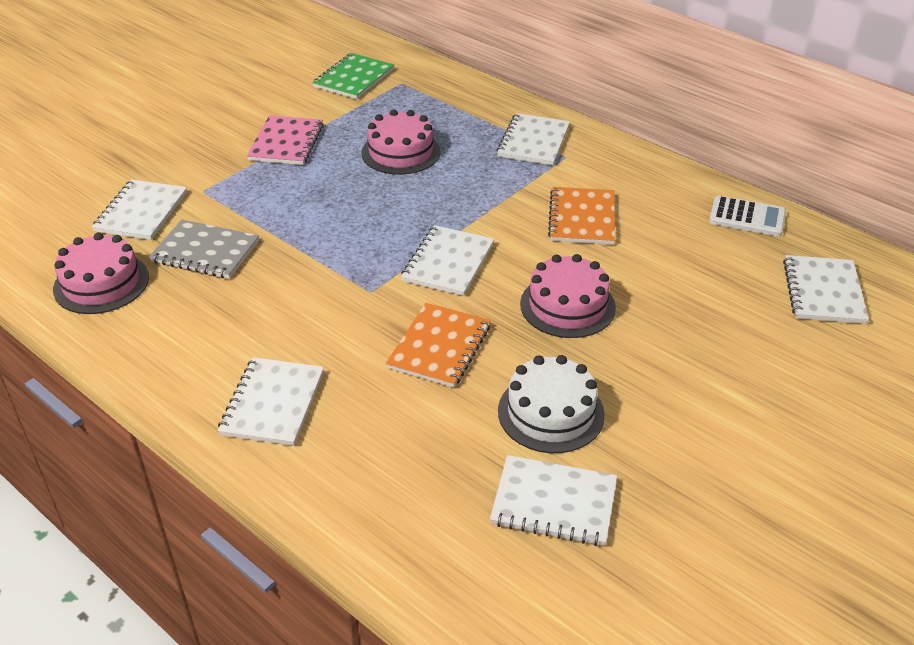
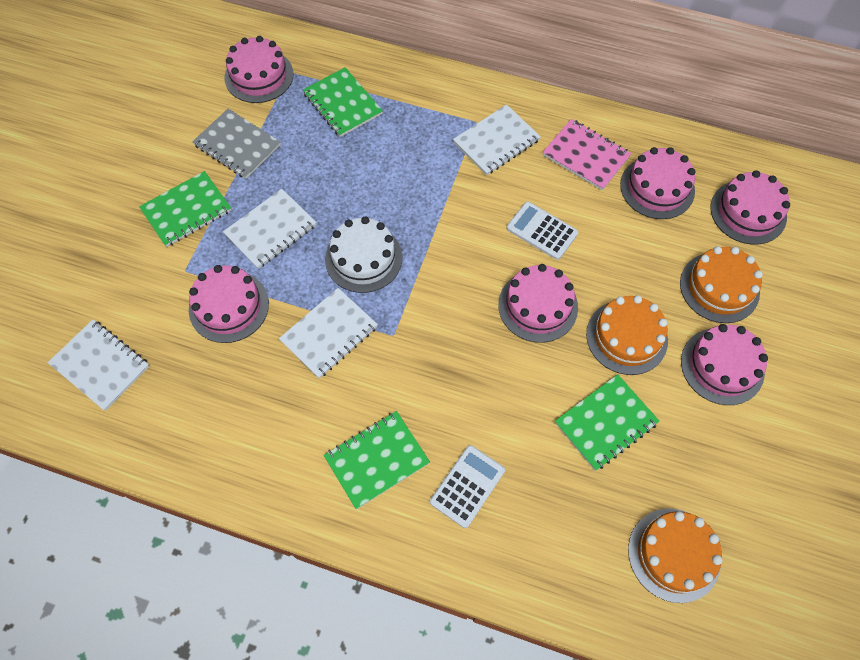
green notebook: 1 -> 4
orange cake: 0 -> 3
orange notebook: 2 -> 0
pink cake: 3 -> 6
white calculator: 1 -> 2
white notebook: 6 -> 4

